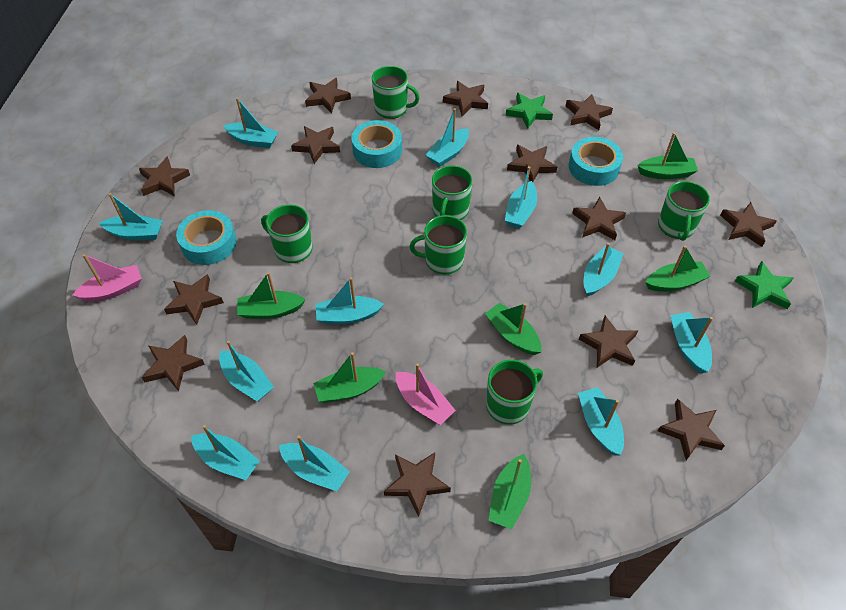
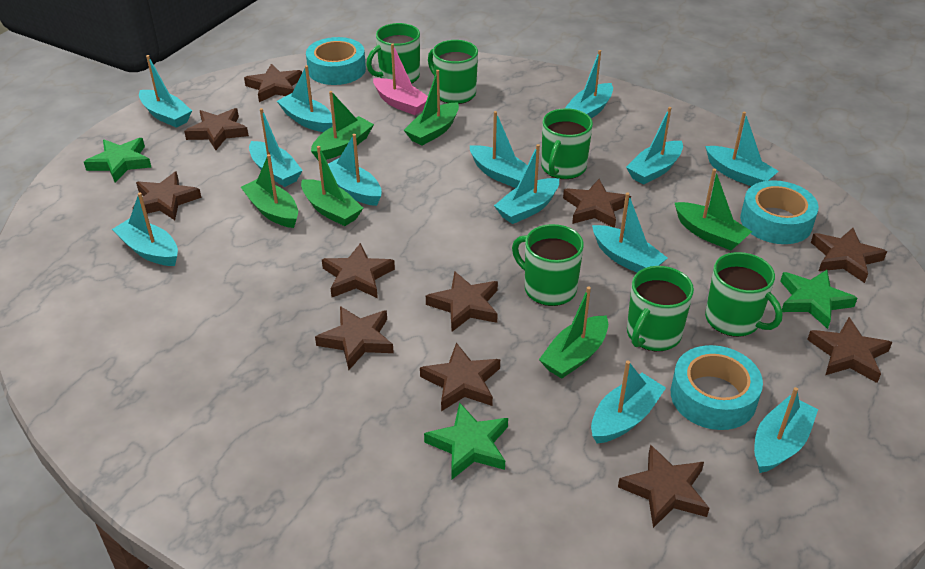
brown star: 13 -> 11
green star: 2 -> 3
pink boat: 2 -> 1
turquoise boat: 11 -> 13

